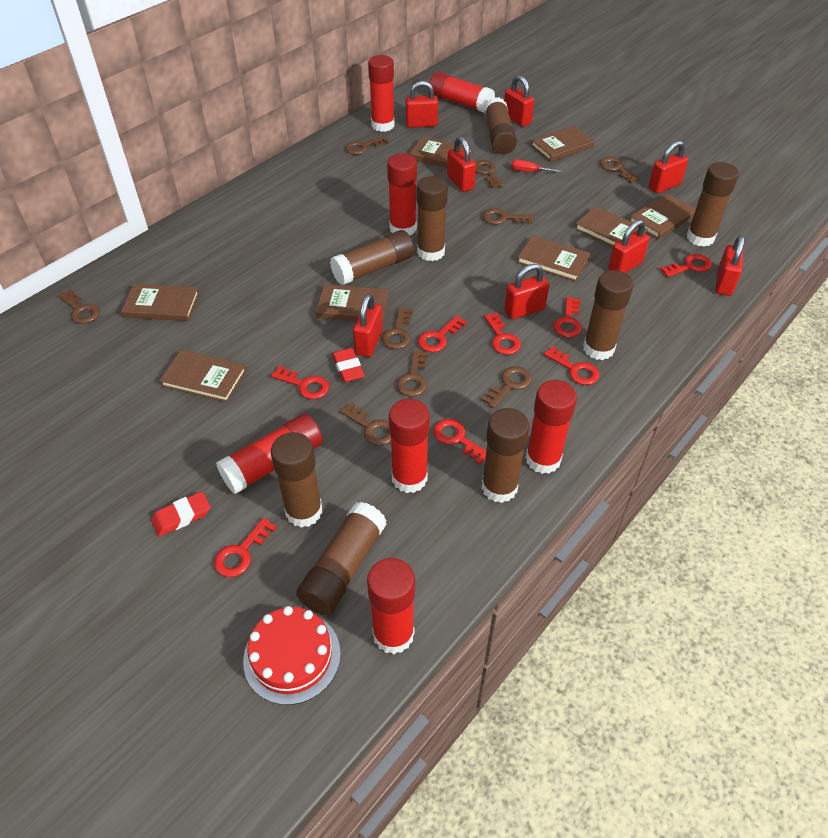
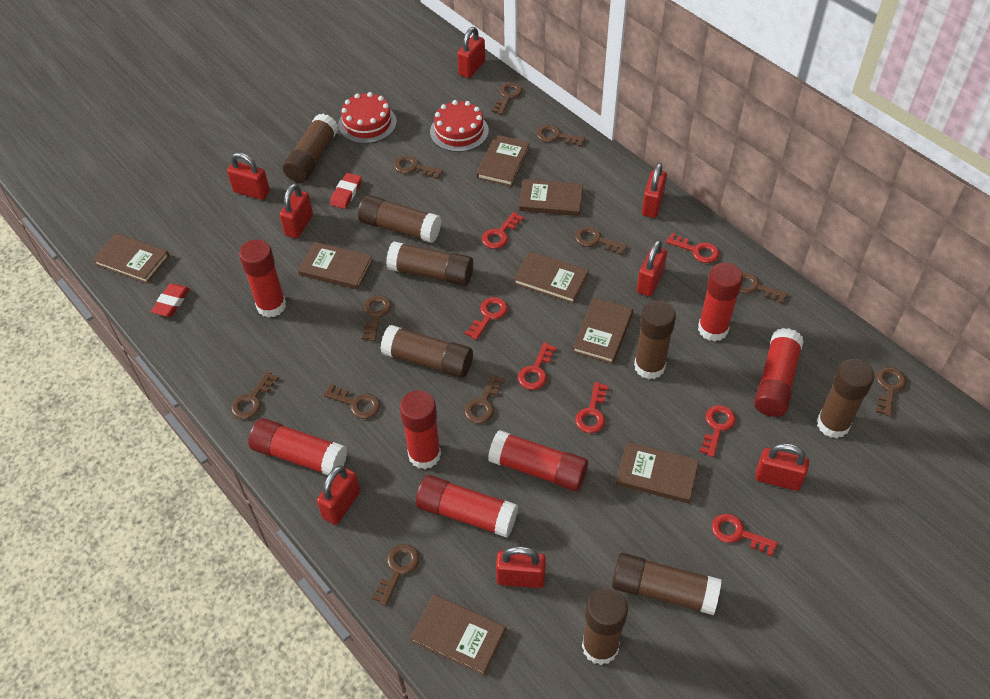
brown key: 9 -> 11
red cake: 1 -> 2
red key: 8 -> 7
red screwdriver: 1 -> 0

